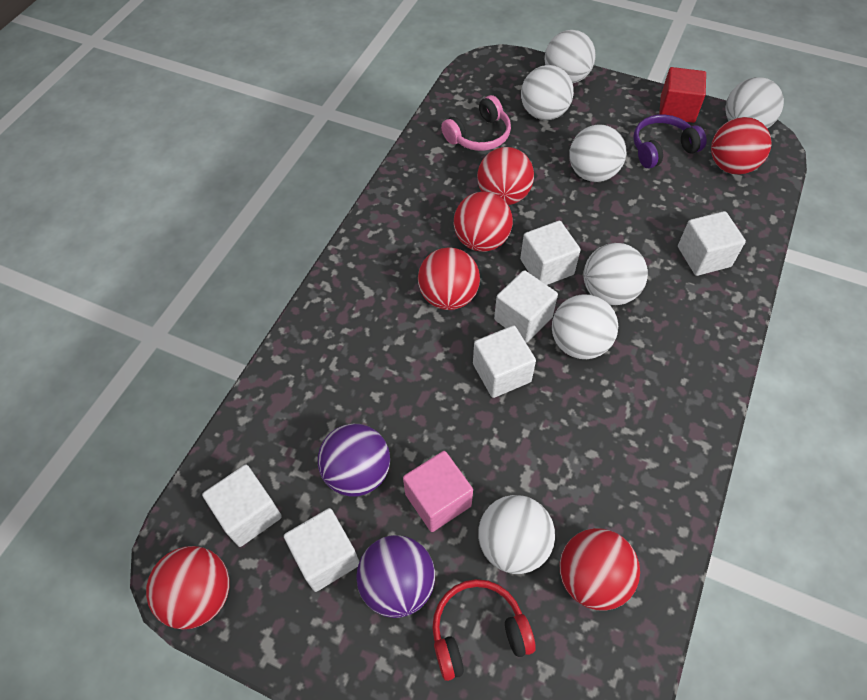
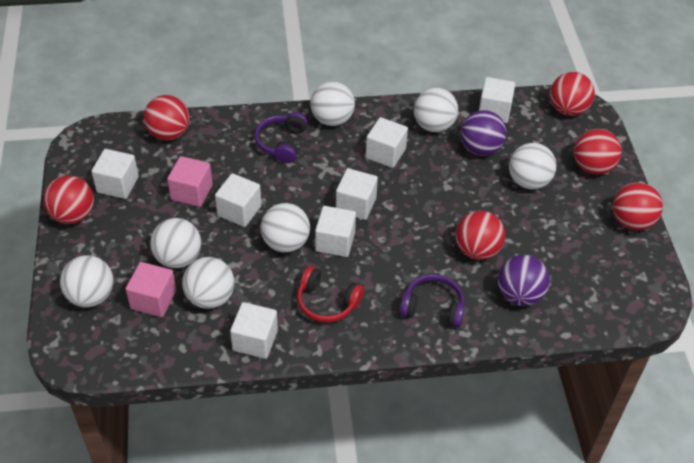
pink cube: 1 -> 2
pink headphones: 1 -> 0
purple headphones: 1 -> 2
red cube: 1 -> 0
white cube: 6 -> 7

